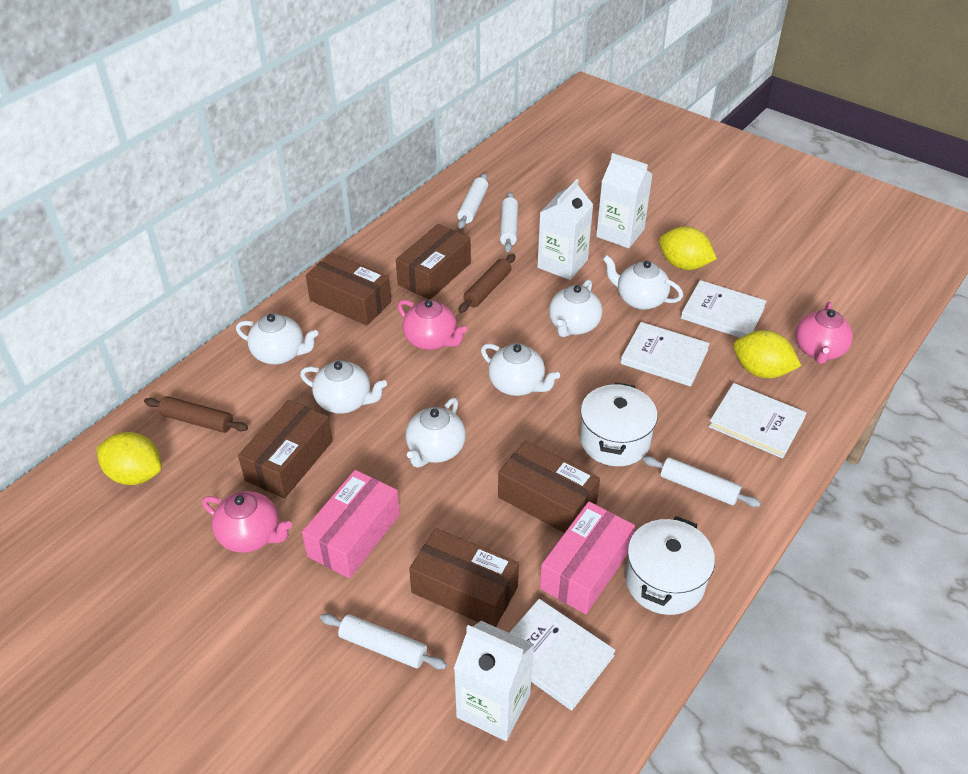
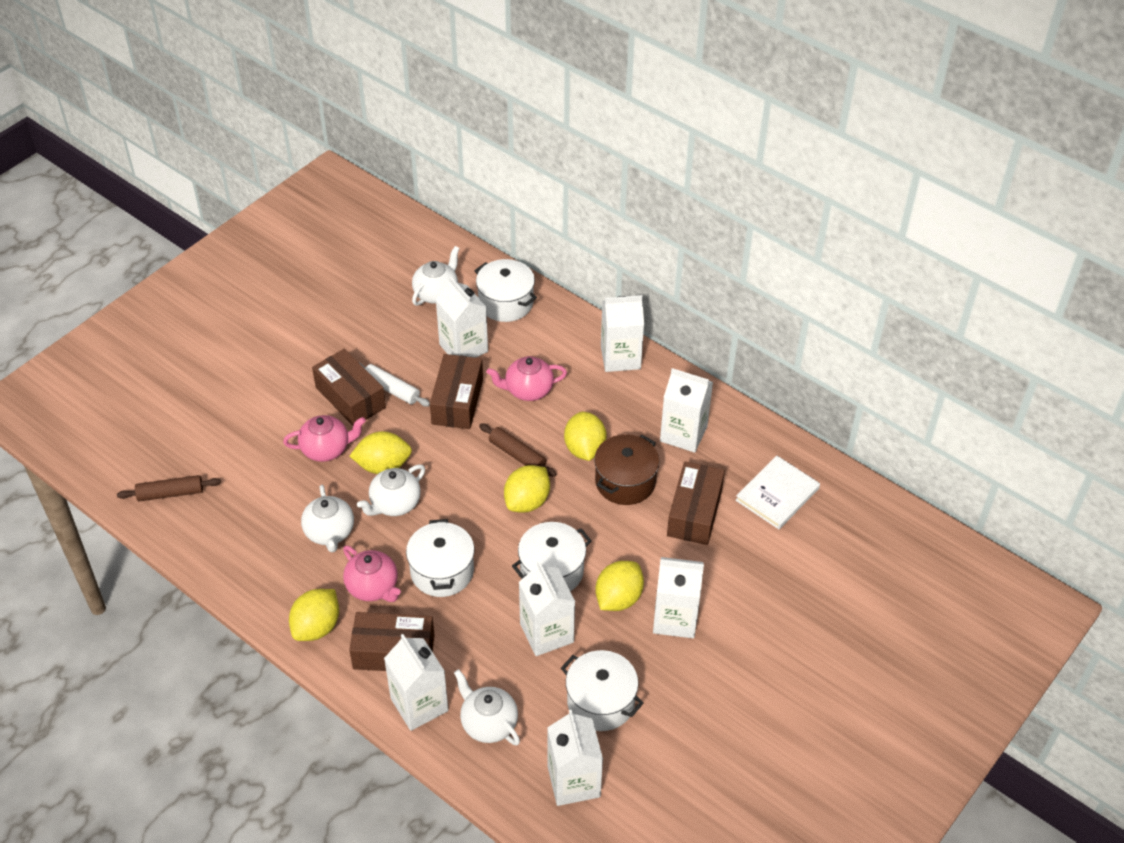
brown box: 5 -> 4
brown pot: 0 -> 1
pink box: 2 -> 0
white book: 4 -> 1
white carton: 3 -> 7
white pot: 2 -> 4
white rolling pin: 4 -> 1
white teapot: 6 -> 4
yellow lemon: 3 -> 5

